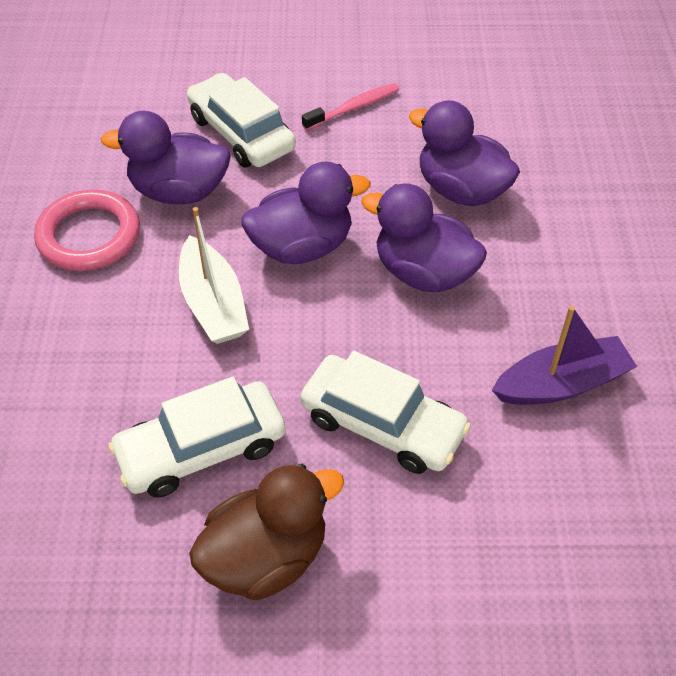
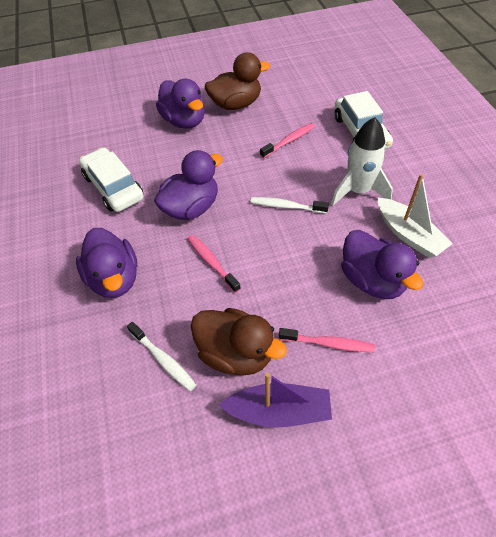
brown duck: 1 -> 2
pink ring: 1 -> 0
pink toothbrush: 1 -> 3
white car: 3 -> 2
white rocket: 0 -> 1
white toothbrush: 0 -> 2

